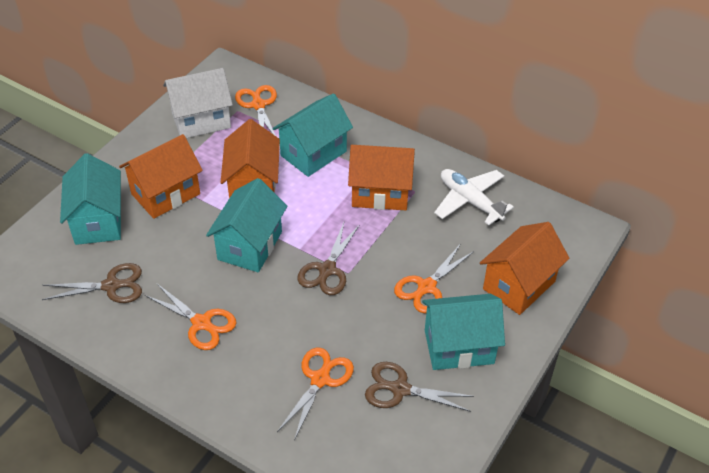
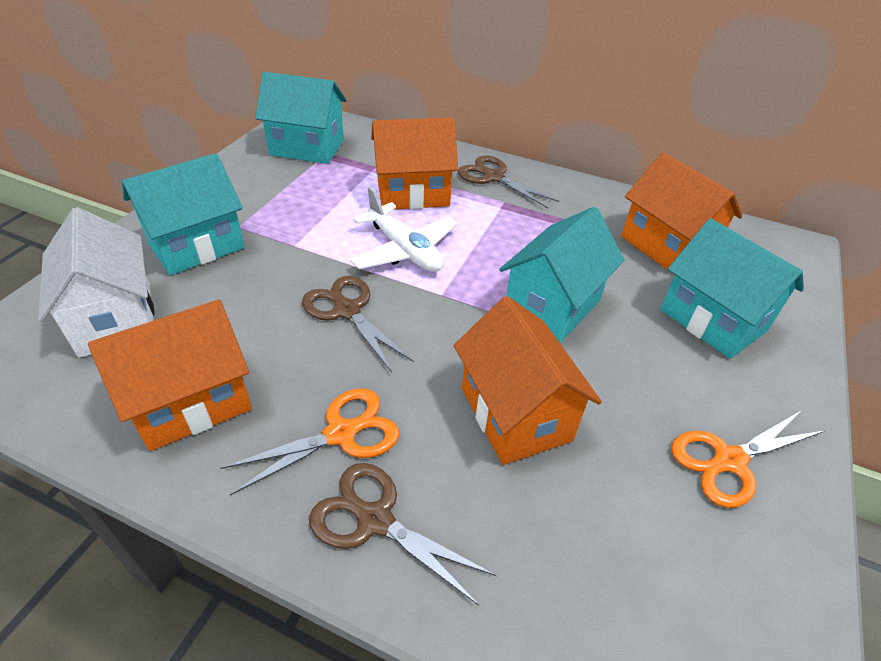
orange scissors: 4 -> 2

